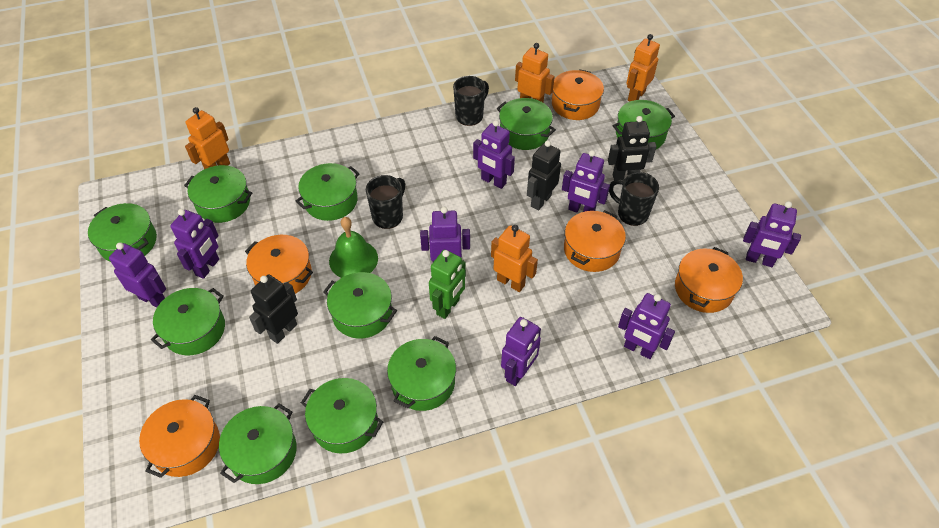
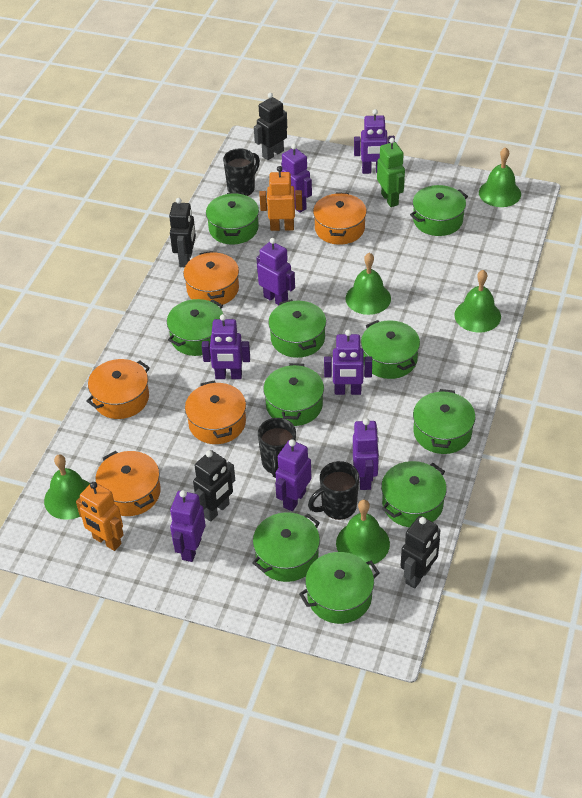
black robot: 3 -> 4
green bell: 1 -> 5
orange robot: 4 -> 2

